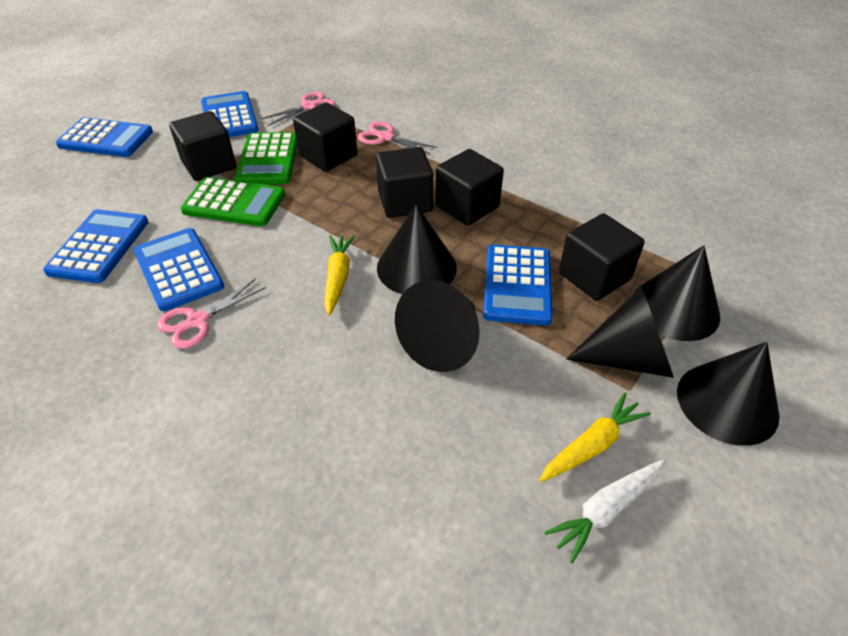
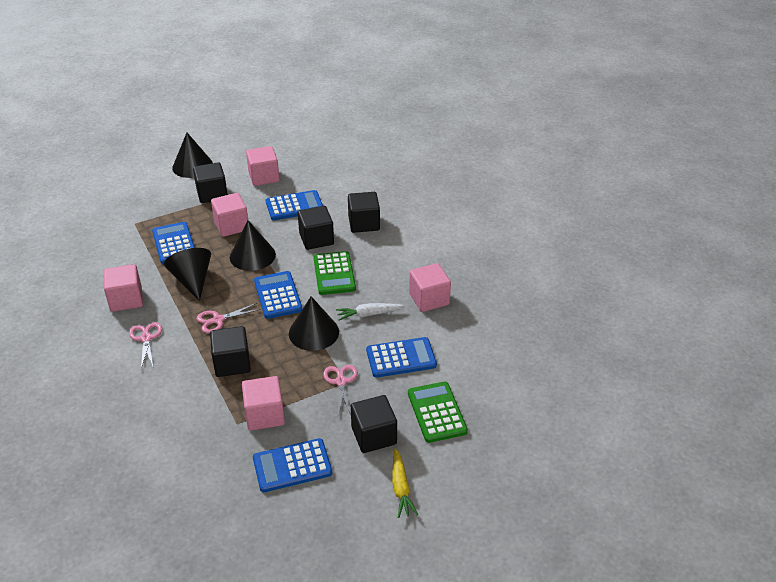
black cone: 5 -> 4
pink cube: 0 -> 5
yellow carrot: 2 -> 1

